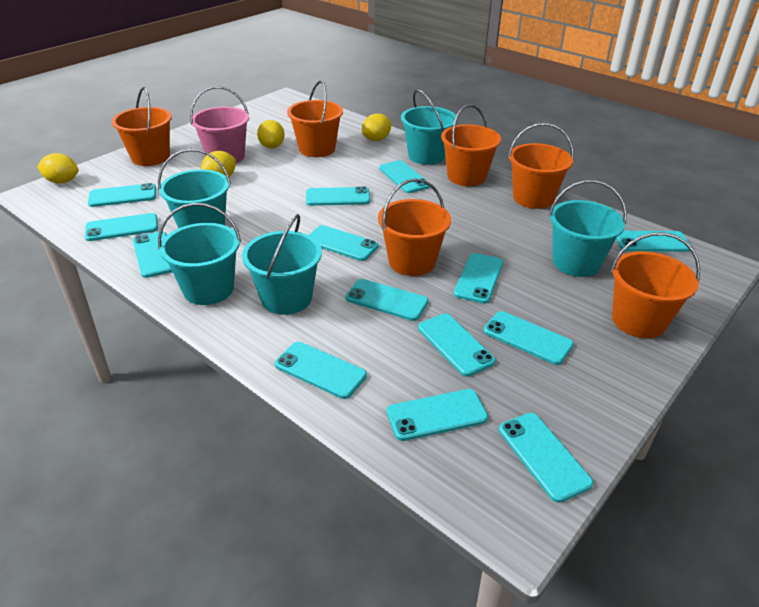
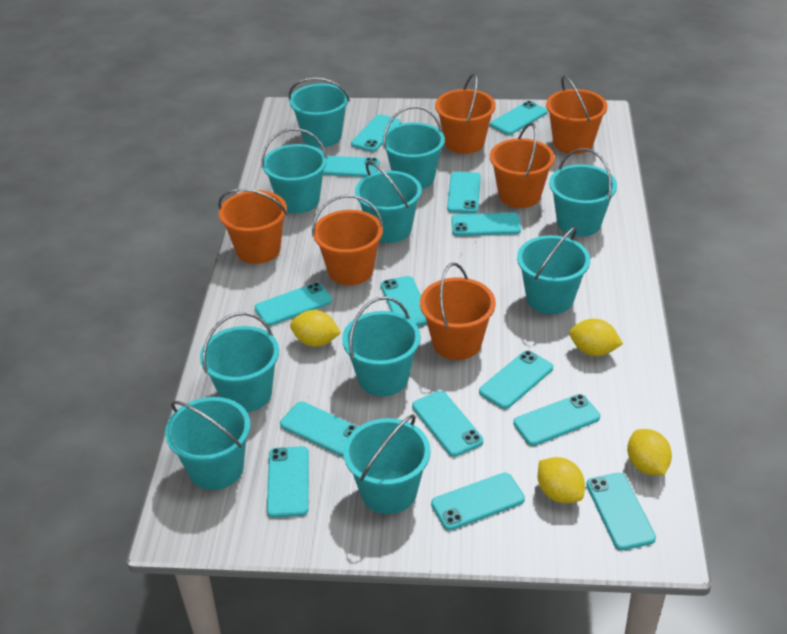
pink bucket: 1 -> 0
turquoise bucket: 5 -> 10

